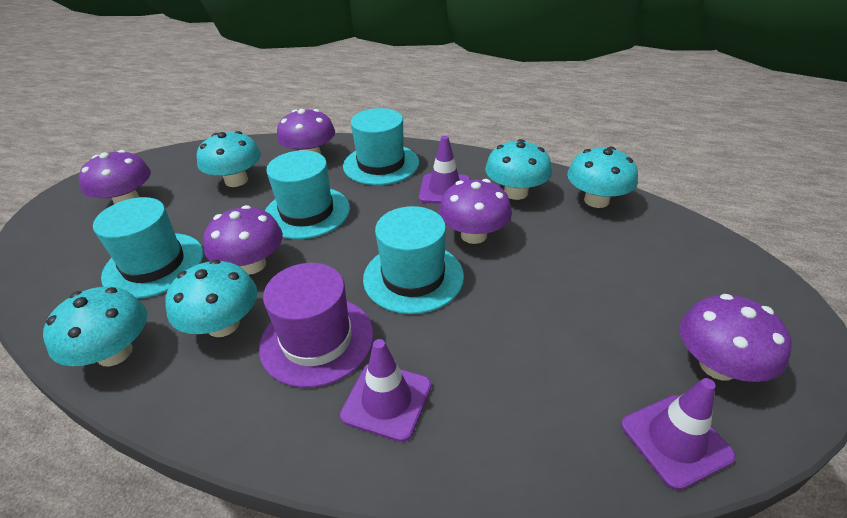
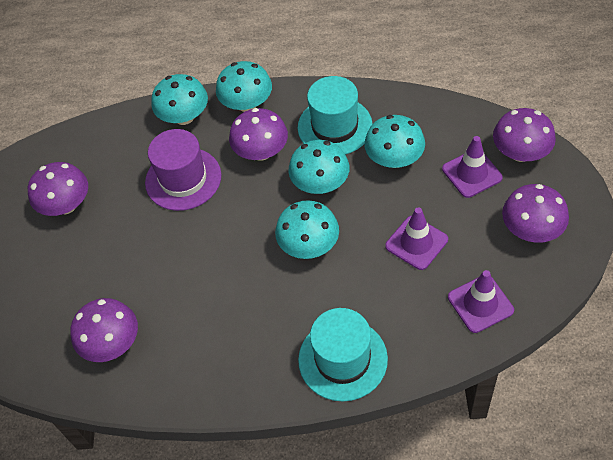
turquoise hat: 4 -> 2

